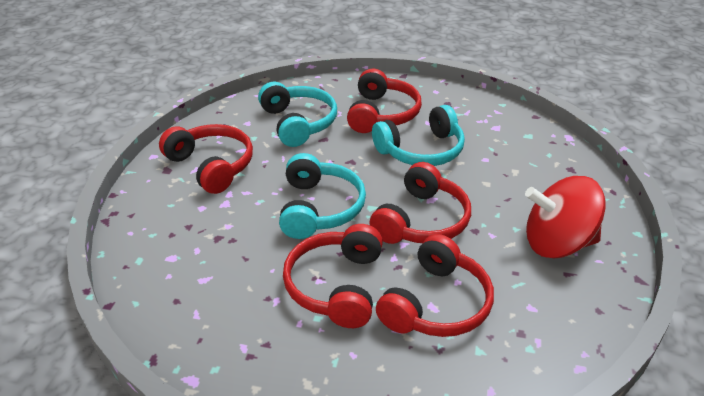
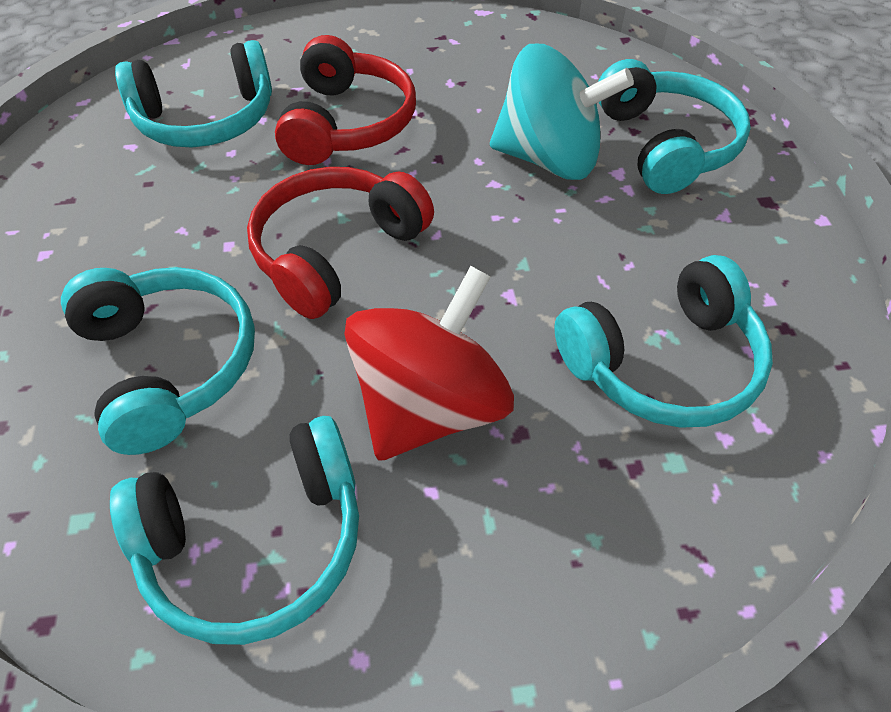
red headphones: 5 -> 2
turquoise headphones: 3 -> 5
turquoise spinning top: 0 -> 1

